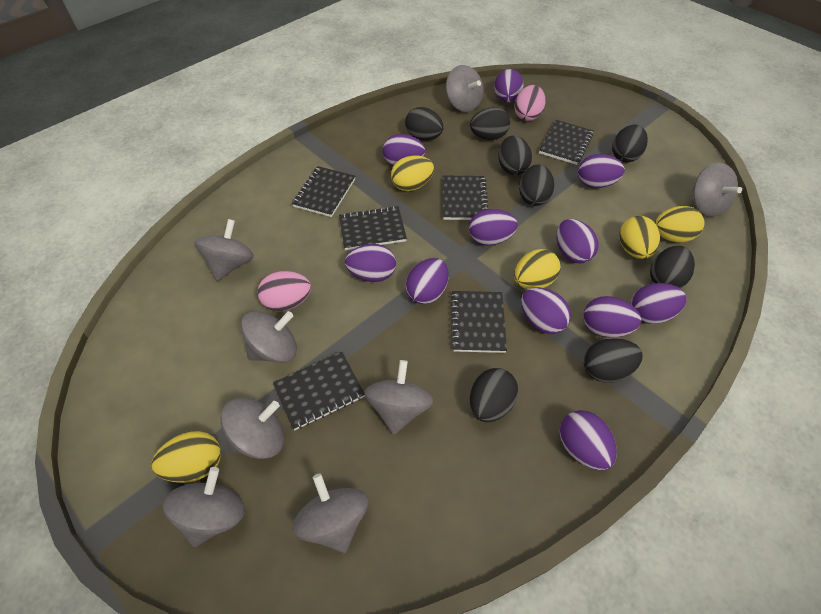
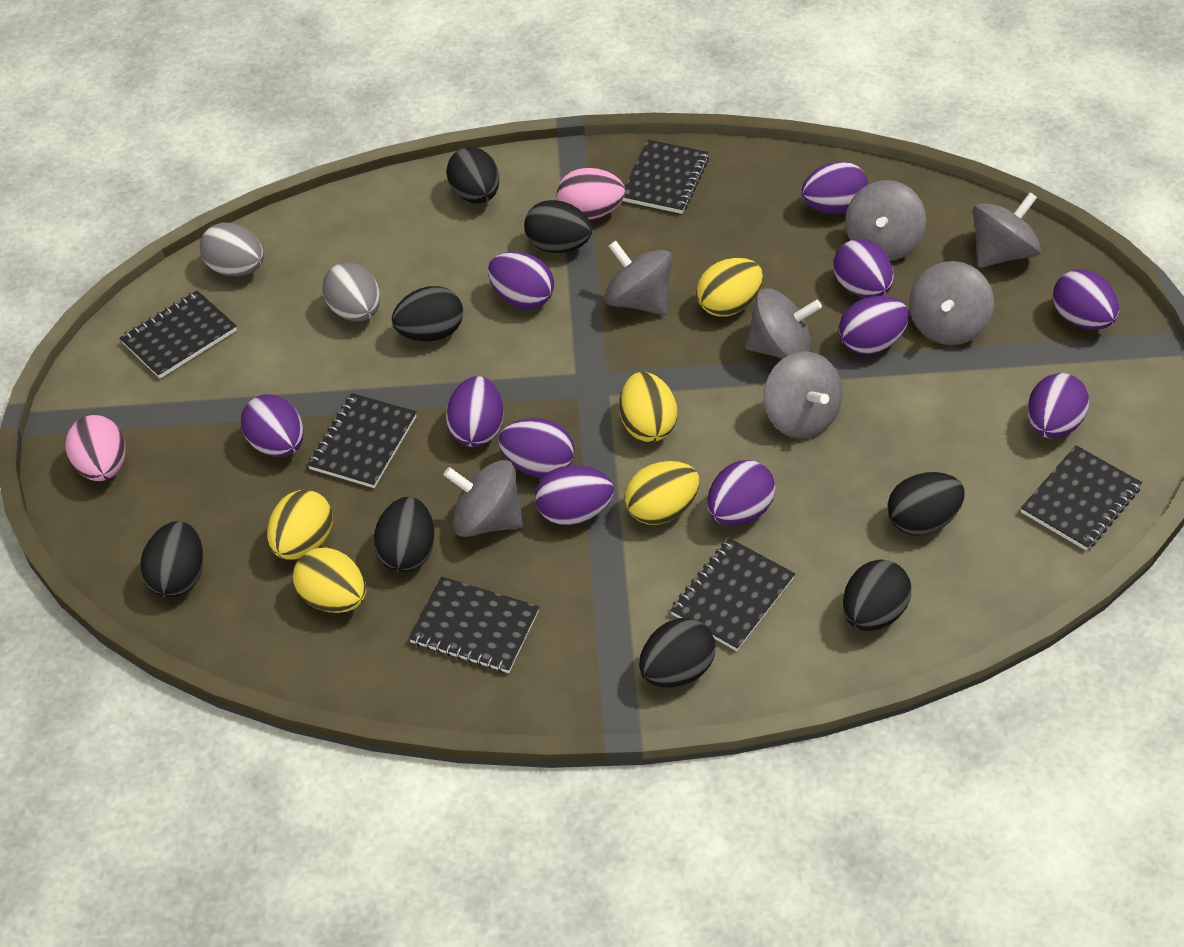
grey egg: 0 -> 2
grey spinning top: 8 -> 7

